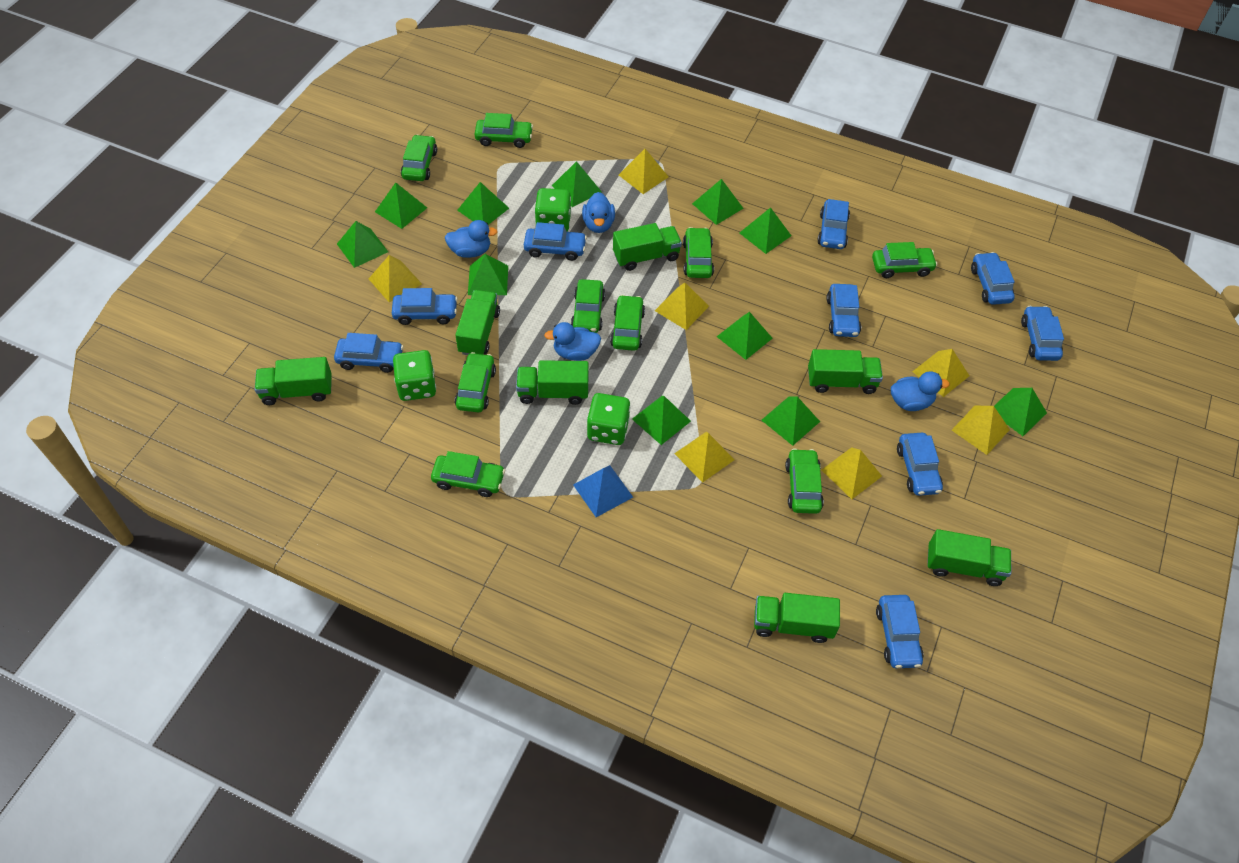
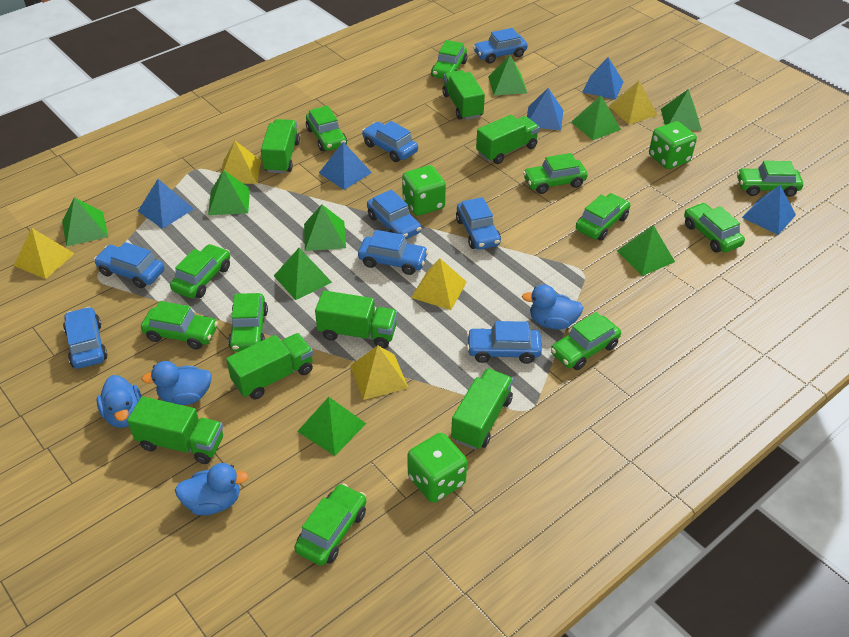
blue car: 9 -> 8
blue pyramid: 1 -> 5
green car: 9 -> 11
green pyramid: 11 -> 9
yellow pyramid: 7 -> 5

